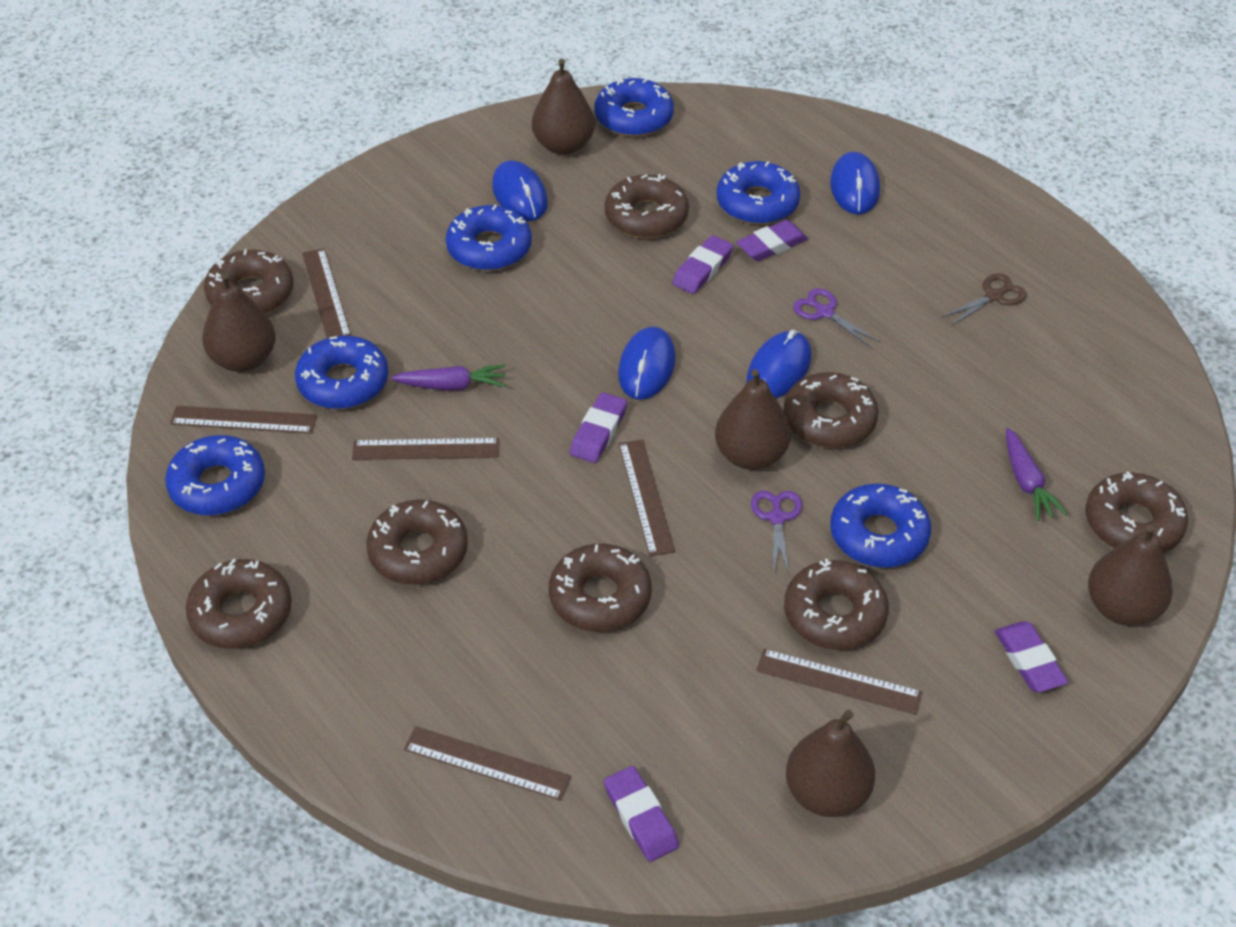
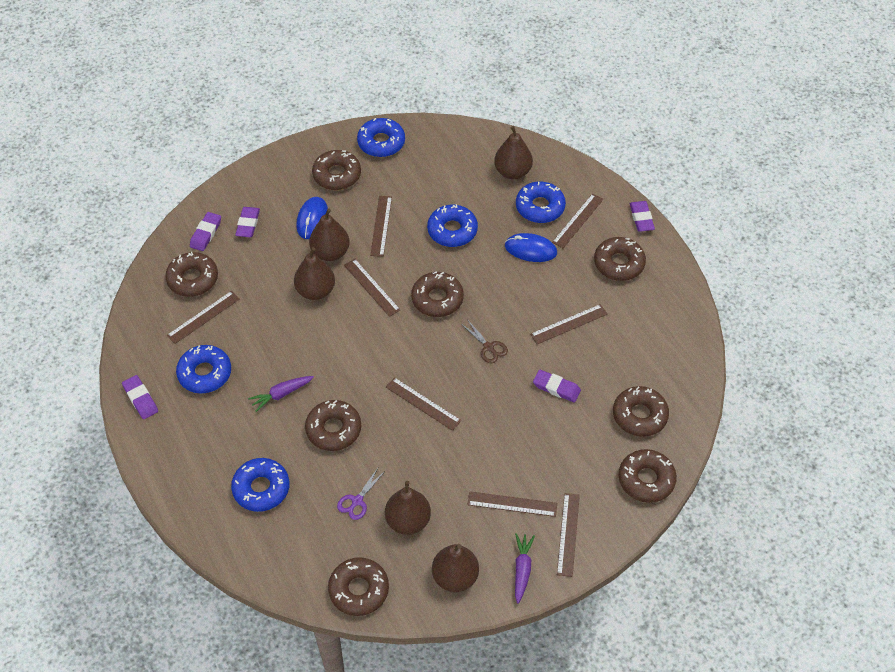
blue donut: 6 -> 5
blue mouse: 4 -> 2
brown ruler: 6 -> 8
purple scissors: 2 -> 1

